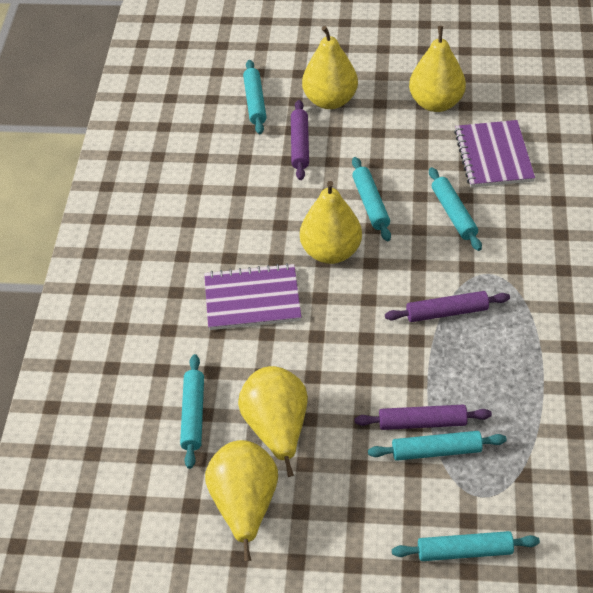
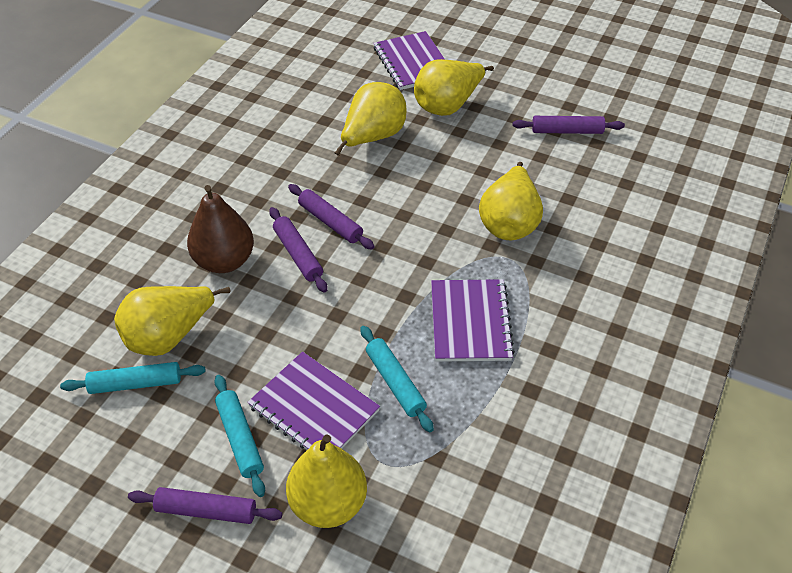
brown pear: 0 -> 1
purple notebook: 2 -> 3
purple rolling pin: 3 -> 4
turquoise rolling pin: 6 -> 3

